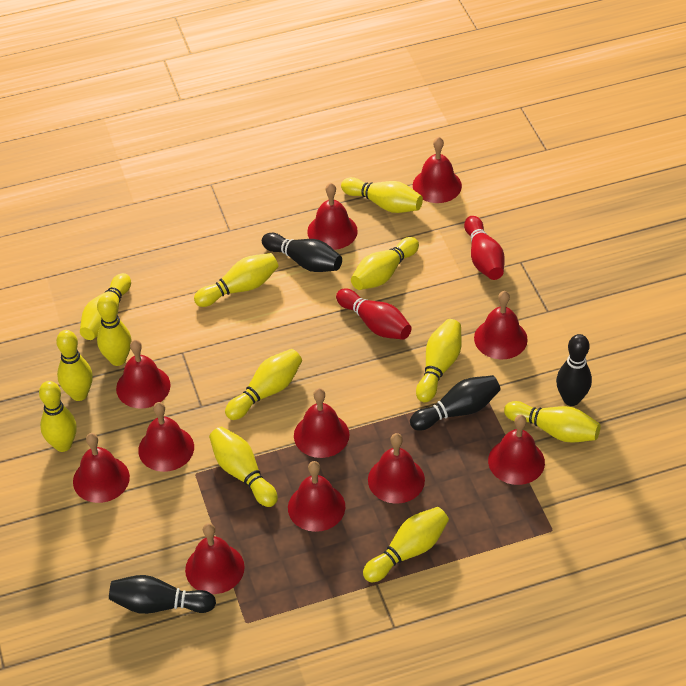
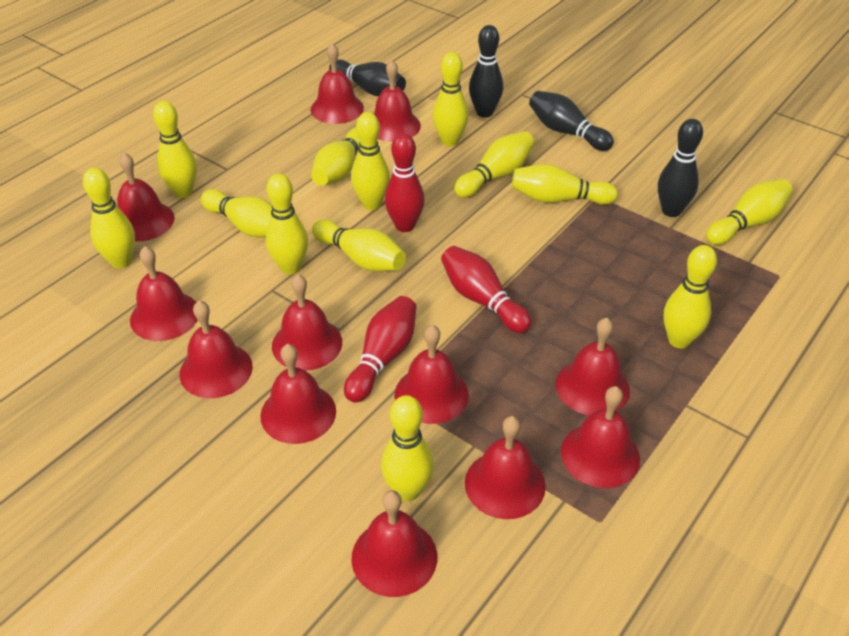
red bell: 11 -> 12
red bowling pin: 2 -> 3
yellow bowling pin: 12 -> 13

